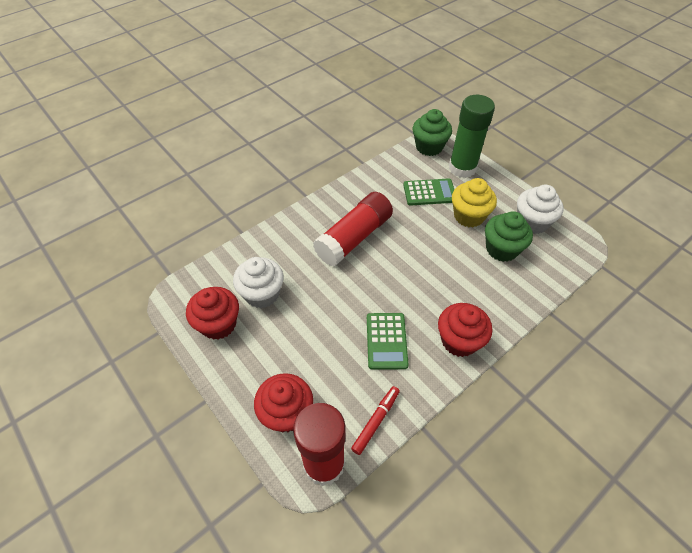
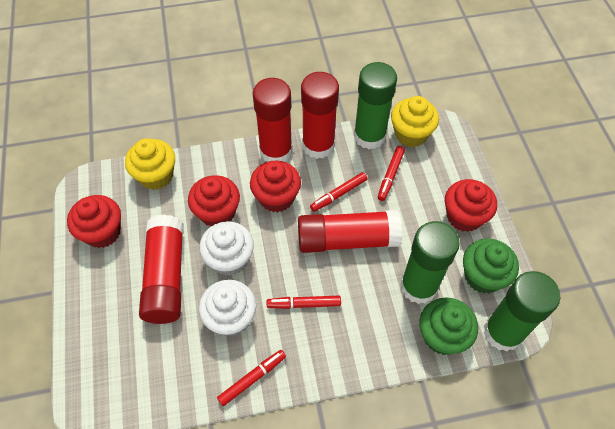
green calculator: 2 -> 0
green glue stick: 1 -> 3
red cupcake: 3 -> 4
red glue stick: 2 -> 4
red marker: 1 -> 4
yellow cupcake: 1 -> 2

